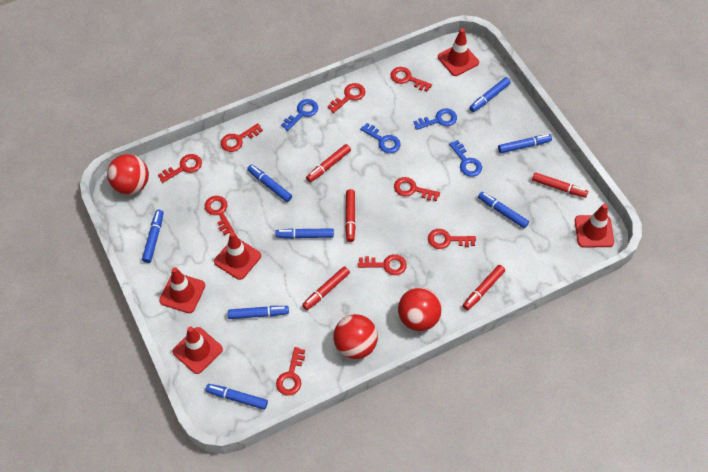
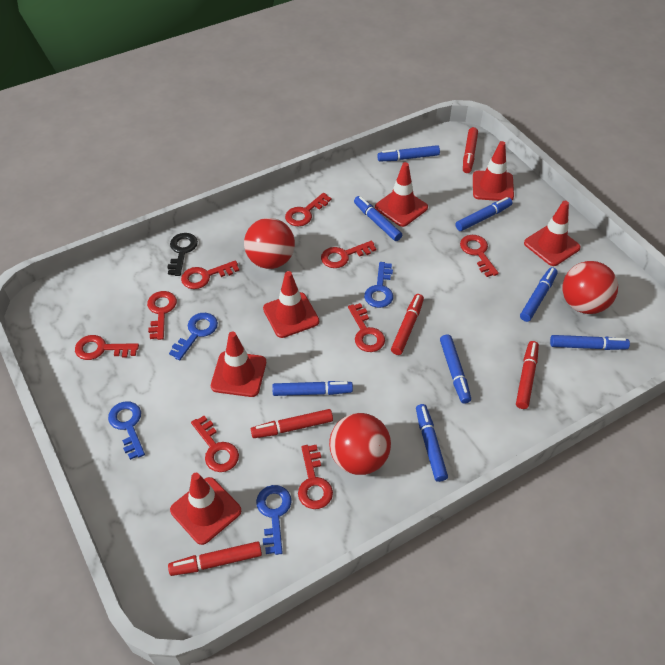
black key: 0 -> 1
red traffic cone: 5 -> 6

